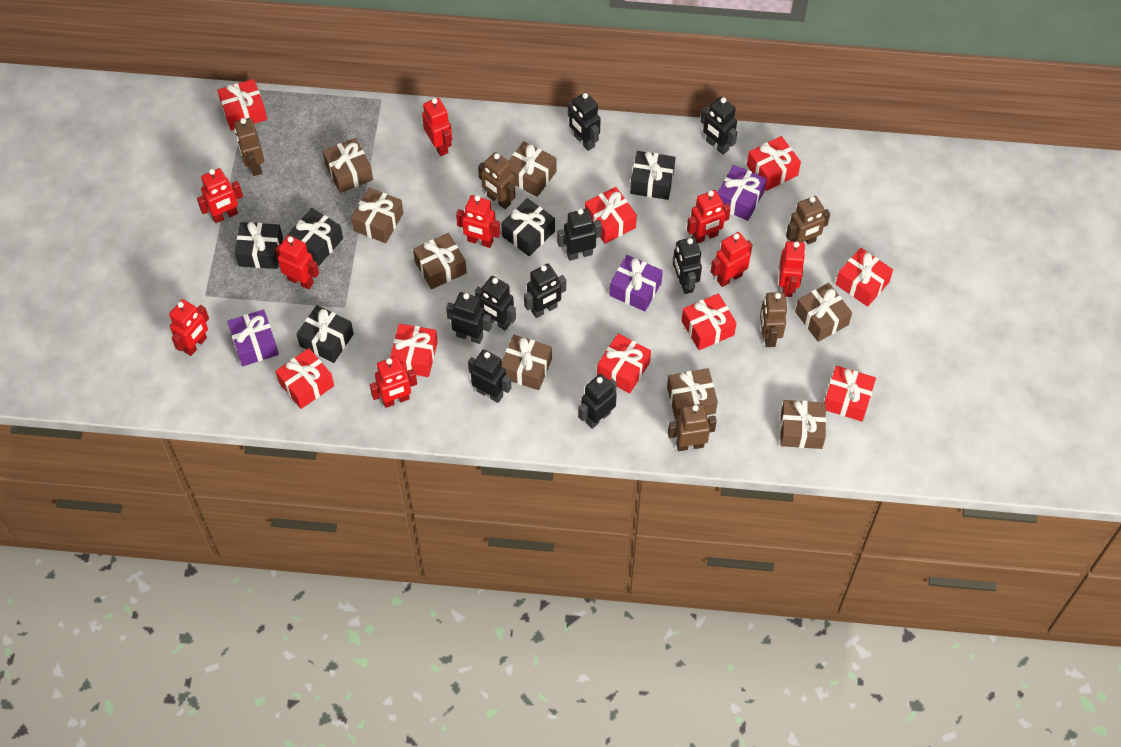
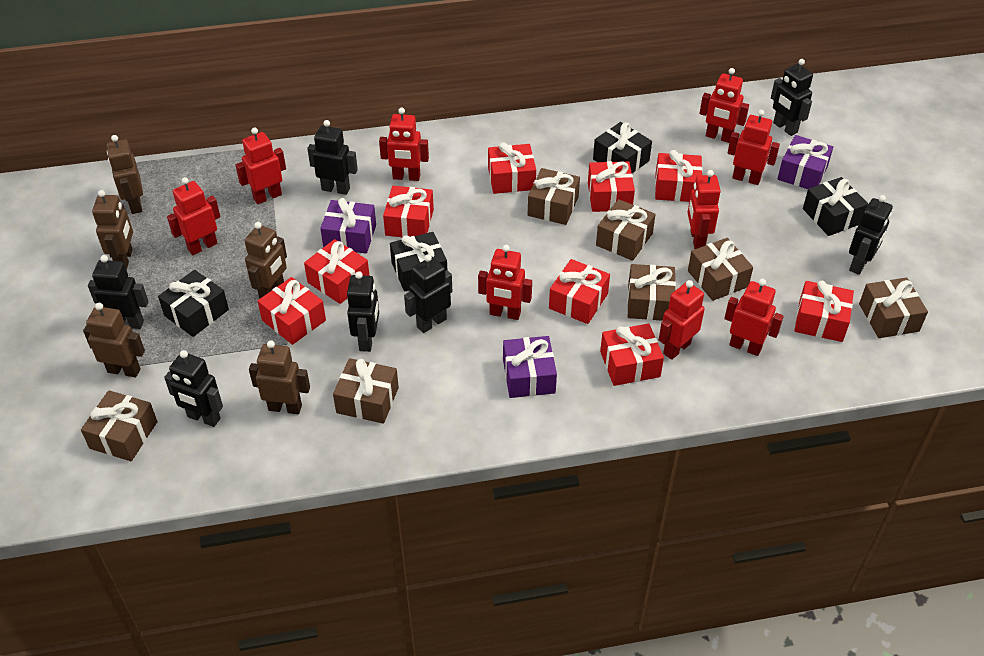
black gift: 5 -> 4
black robot: 9 -> 7
brown gift: 8 -> 7

